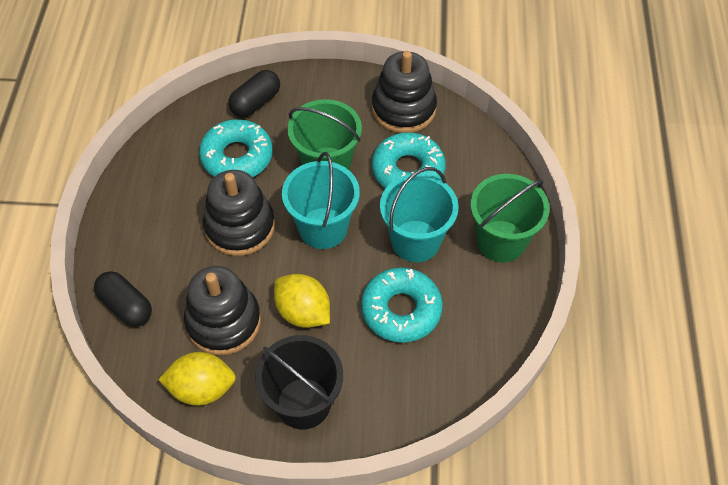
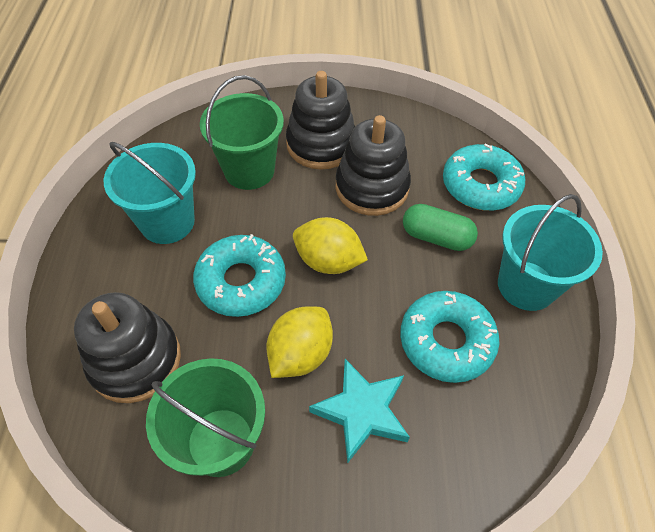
black bucket: 1 -> 0
black capsule: 2 -> 0
green capsule: 0 -> 1
turquoise star: 0 -> 1

